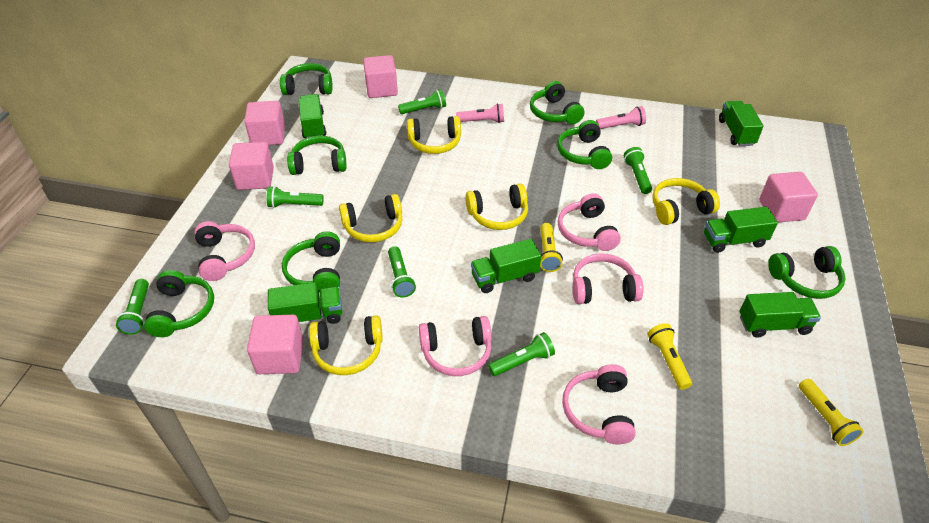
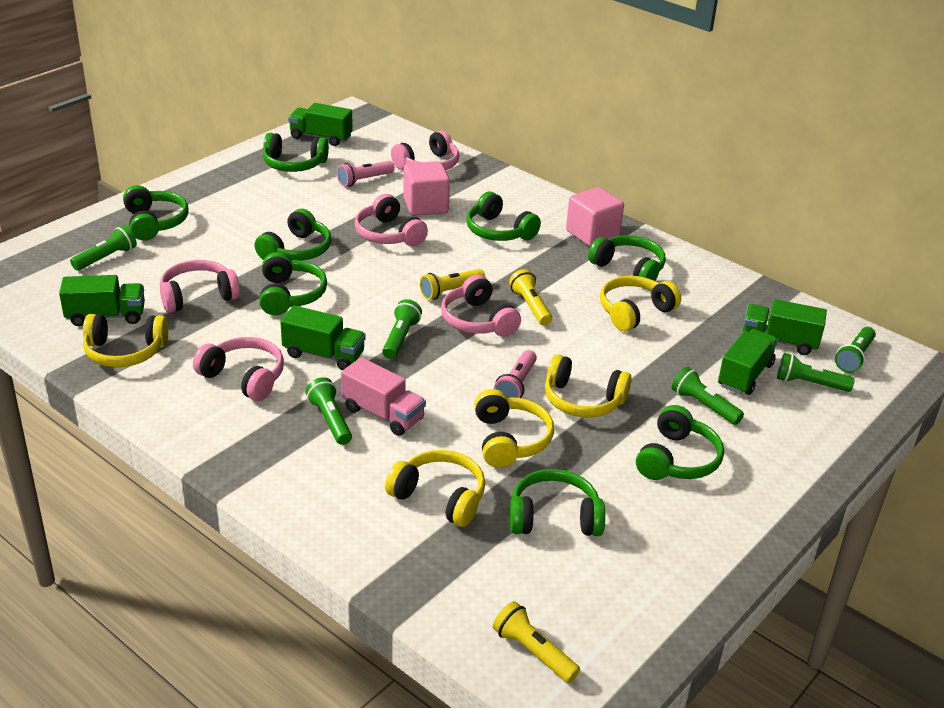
green headphones: 7 -> 8
green truck: 6 -> 5
pink cube: 5 -> 2
pink truck: 0 -> 1

